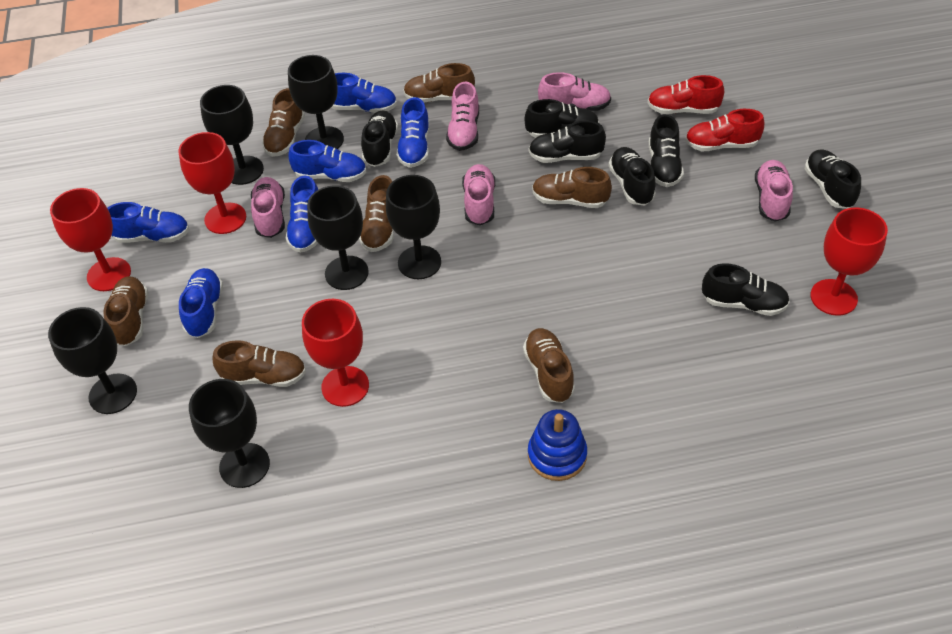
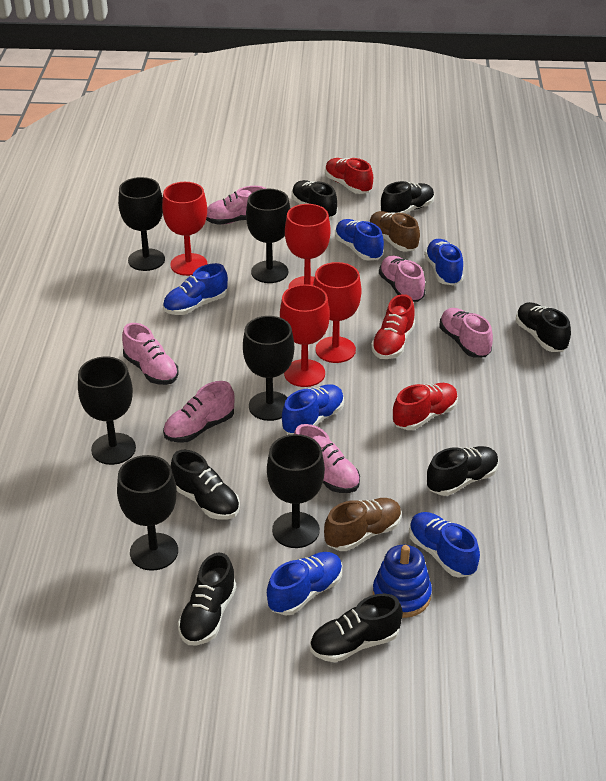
brown shoe: 7 -> 2
pink shoe: 5 -> 6
red shoe: 2 -> 3

